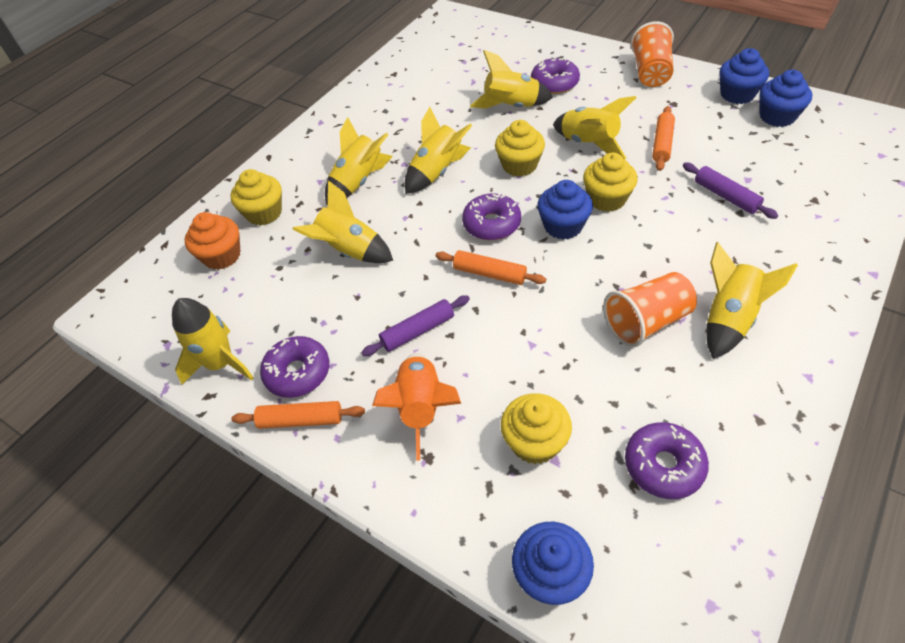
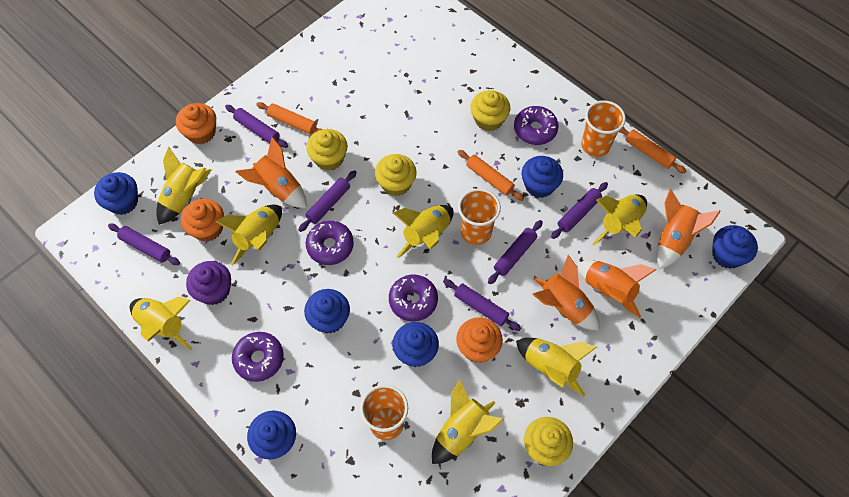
blue cupcake: 4 -> 6
orange cup: 2 -> 3
orange cupcake: 1 -> 3
orange rocket: 1 -> 4
purple cupcake: 0 -> 1
purple rolling pin: 2 -> 6

